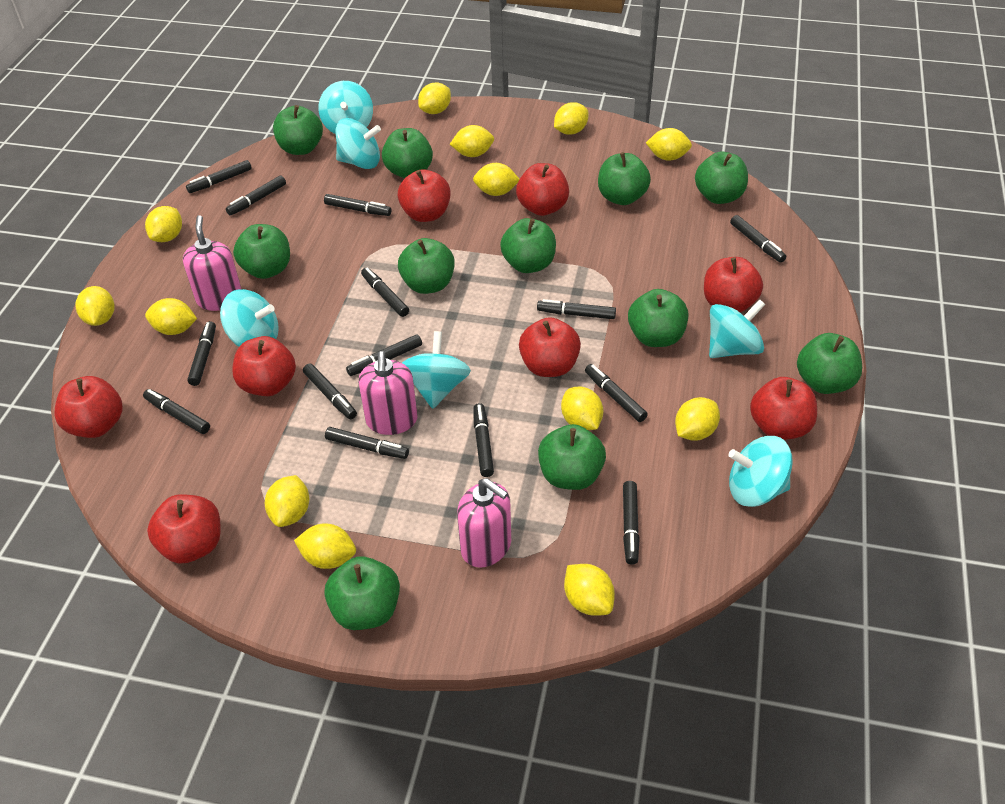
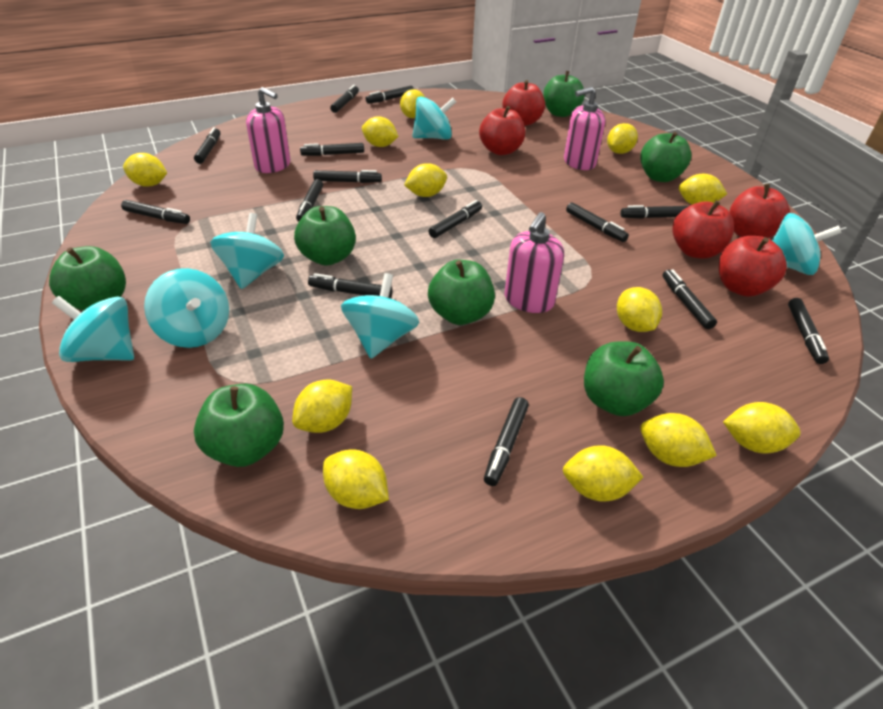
green apple: 11 -> 7
red apple: 8 -> 5
yellow lemon: 13 -> 12

